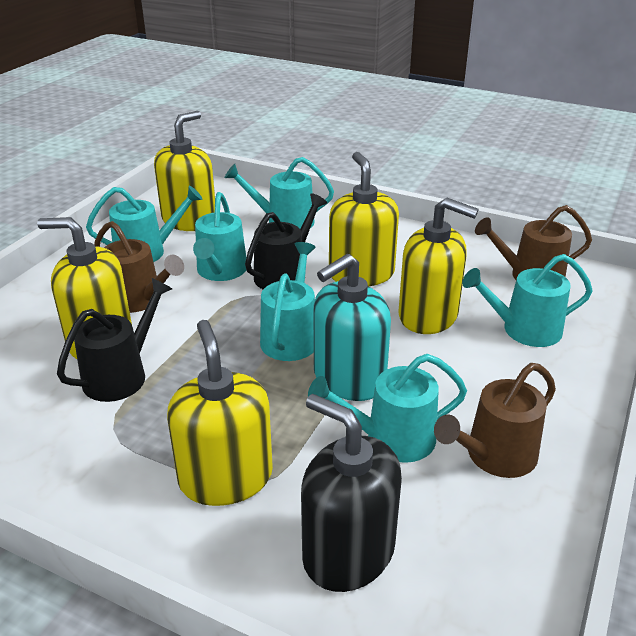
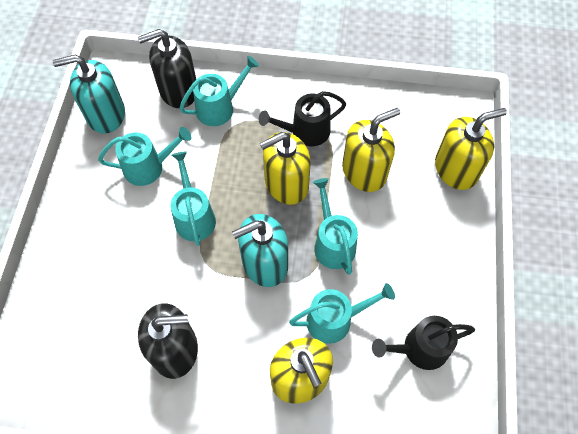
black soap dispenser: 1 -> 2
brown watering can: 3 -> 0
turquoise soap dispenser: 1 -> 2
turquoise watering can: 6 -> 5
yellow soap dispenser: 5 -> 4

